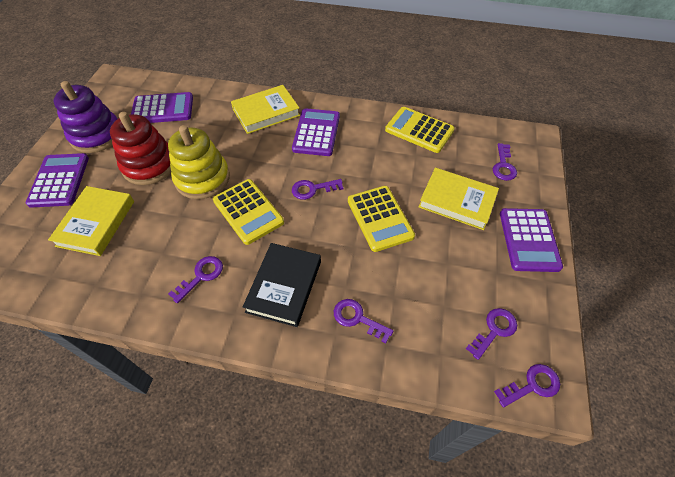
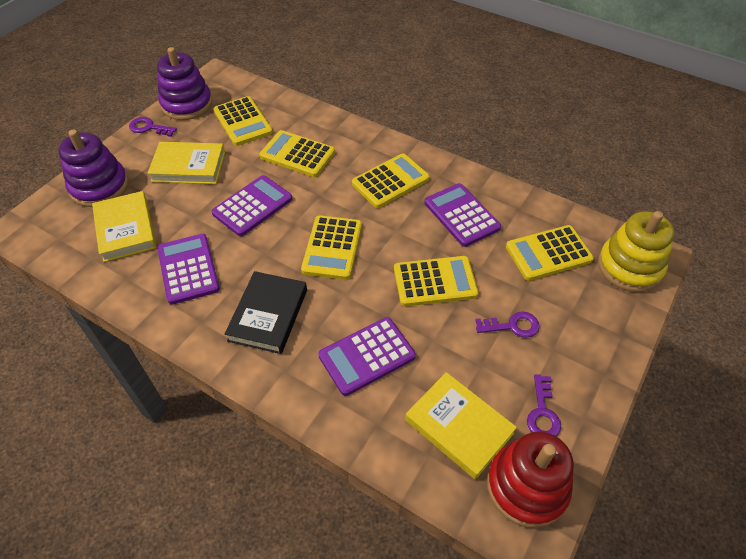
purple key: 6 -> 3
purple stacking toy: 1 -> 2
yellow calculator: 3 -> 6

